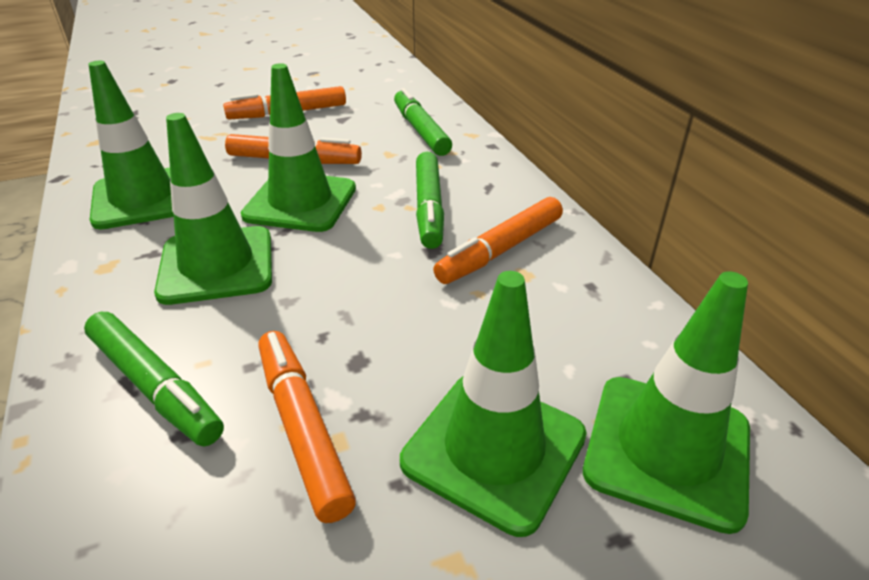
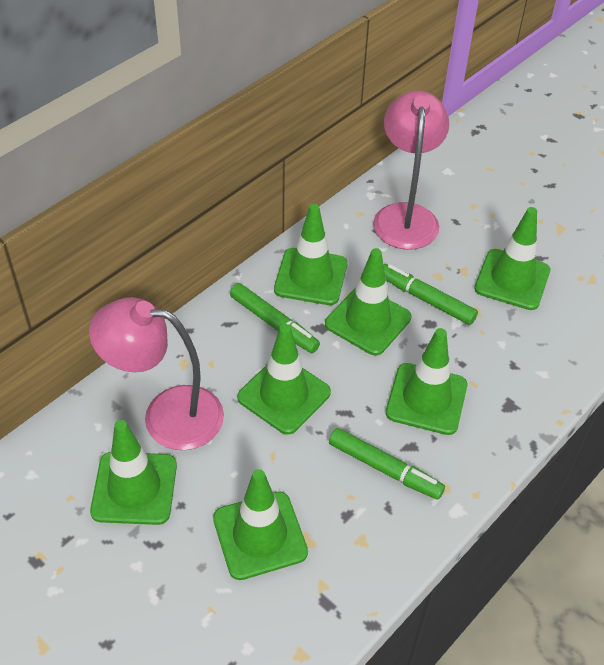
green traffic cone: 5 -> 7
orange marker: 4 -> 0
pink lamp: 0 -> 2

